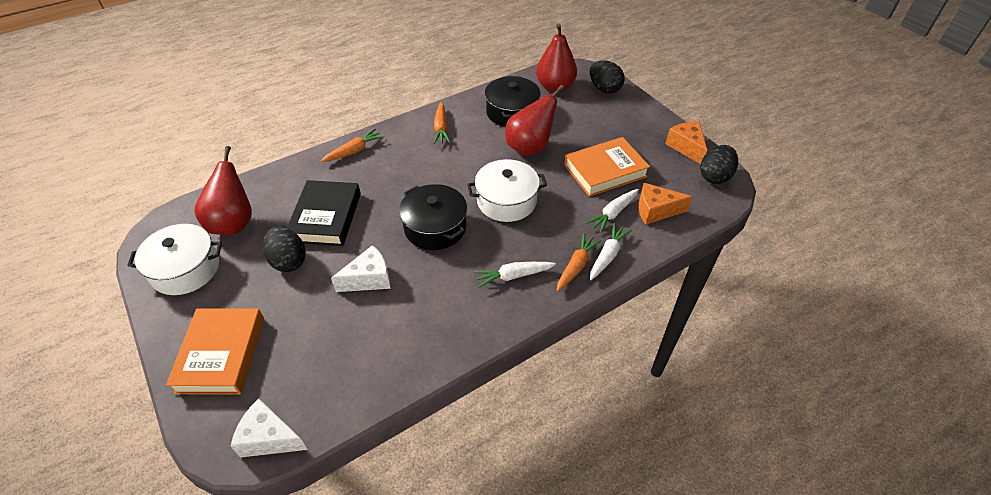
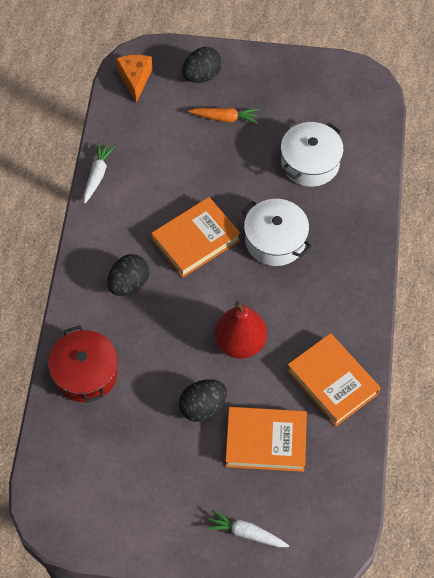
black book: 1 -> 0
black pot: 2 -> 0
orange book: 2 -> 3
orange carrot: 3 -> 1
orange cheese: 2 -> 1
red pear: 3 -> 1
red pot: 0 -> 1
white carrot: 3 -> 2
white cheese: 2 -> 0

